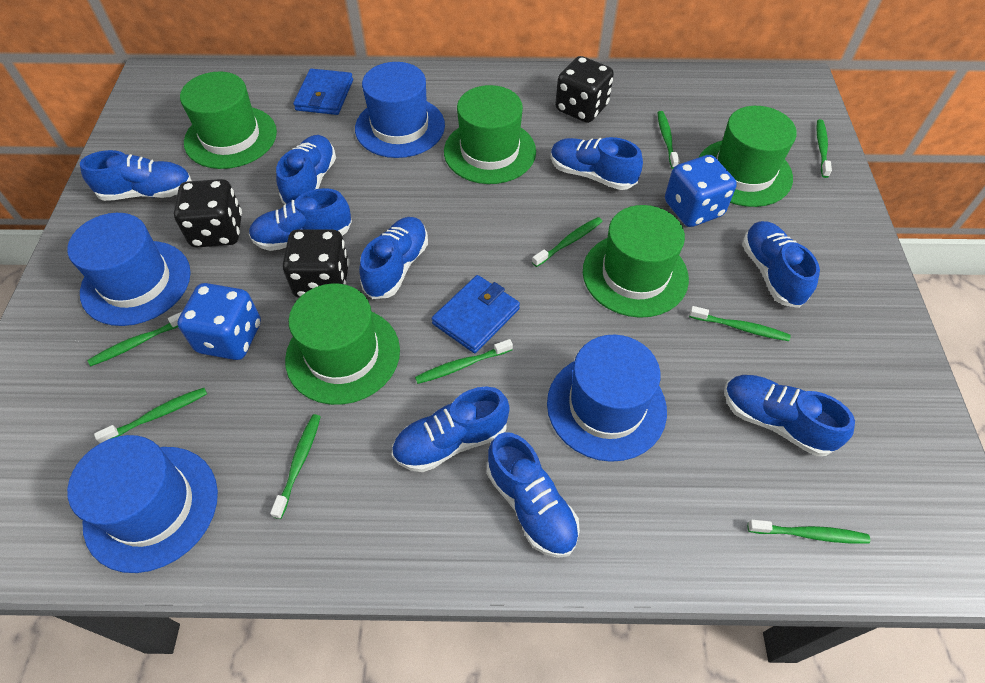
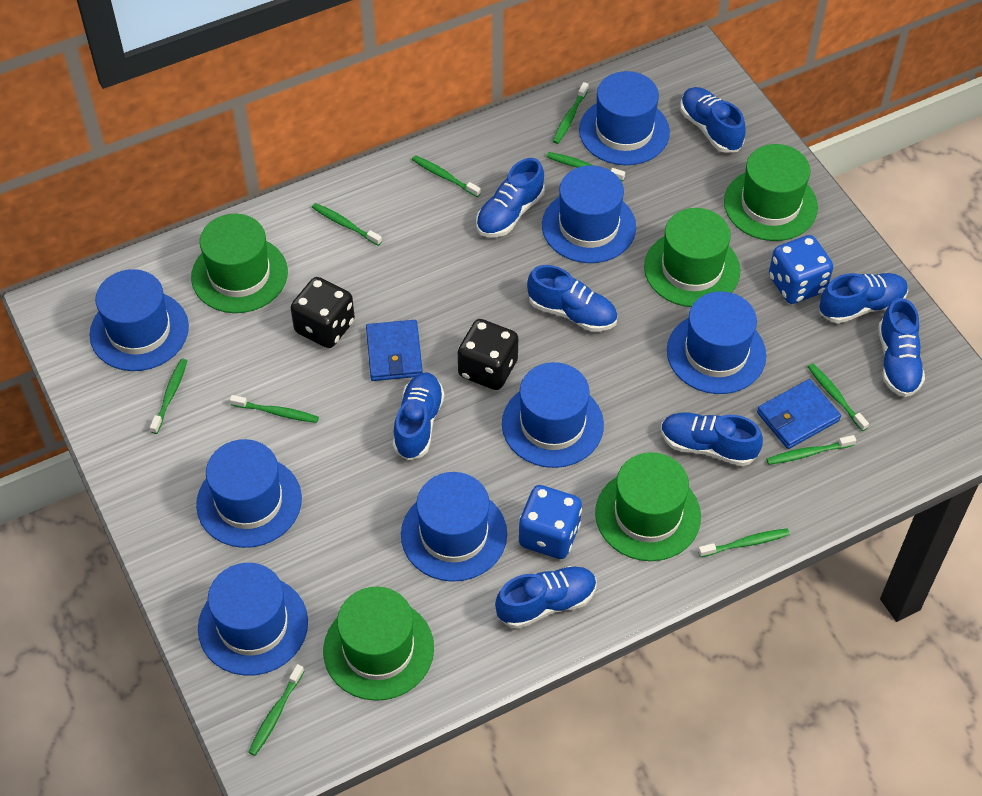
black dice: 3 -> 2
blue hat: 4 -> 8
blue shoe: 9 -> 8
green toothbrush: 9 -> 10

